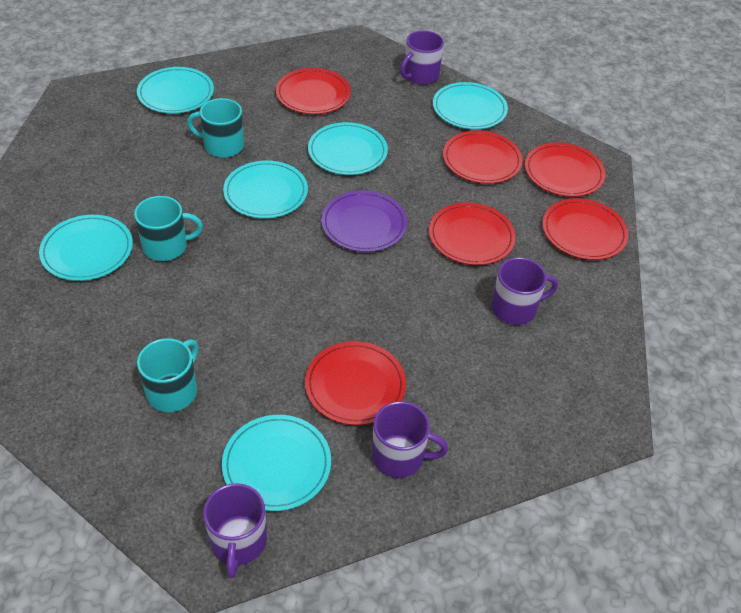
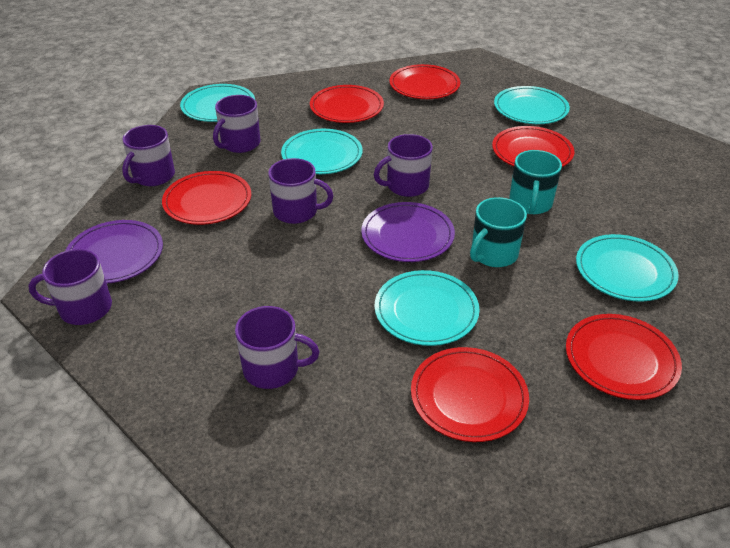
purple mug: 4 -> 6
purple plate: 1 -> 2
turquoise mug: 3 -> 2
turquoise plate: 6 -> 5

